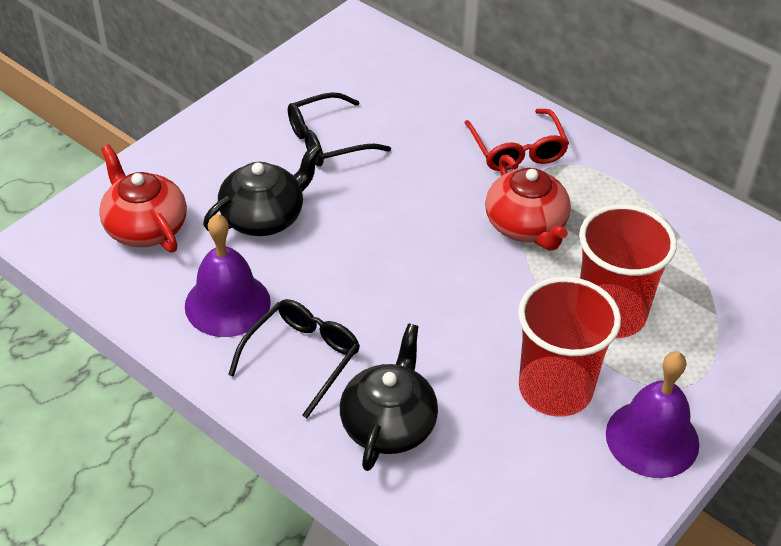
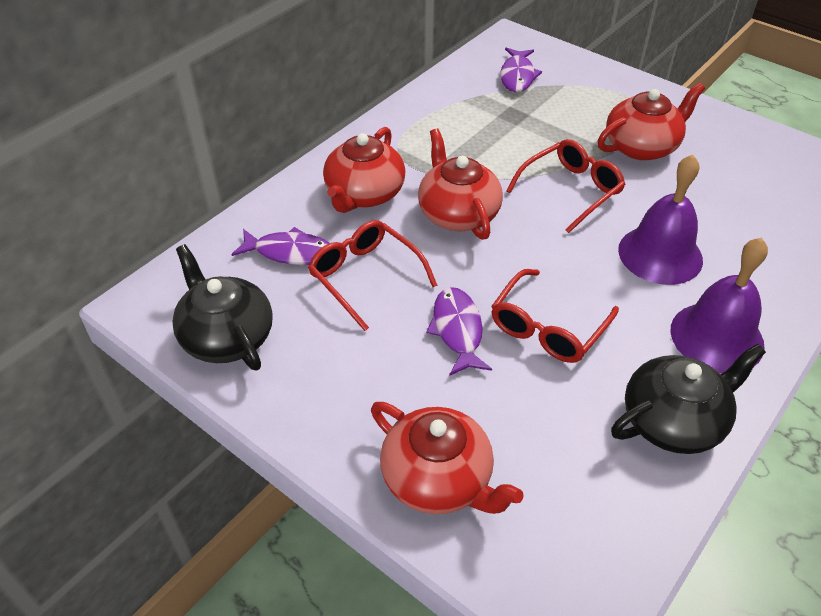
black glasses: 2 -> 0
purple fish: 0 -> 3
red cup: 2 -> 0
red glasses: 1 -> 3
red teapot: 2 -> 4

